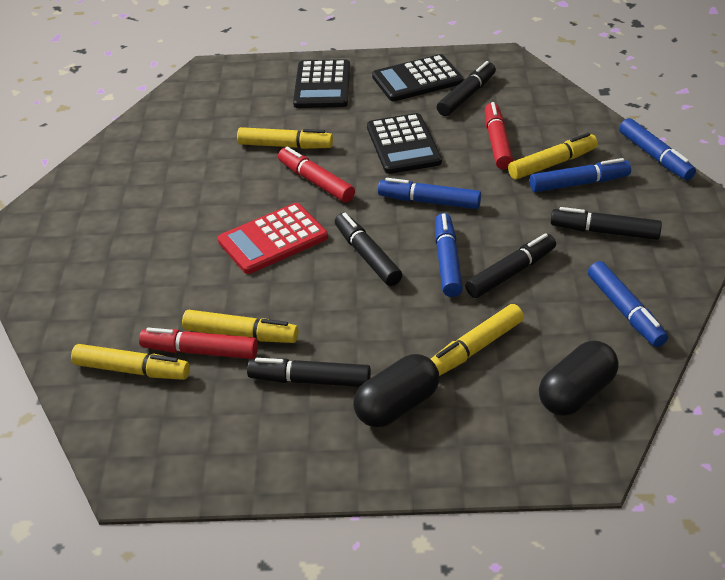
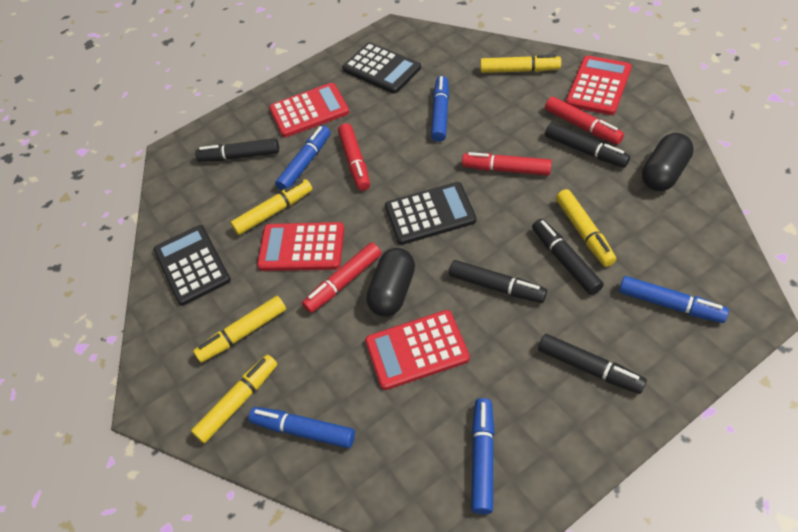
red calculator: 1 -> 4
red marker: 3 -> 4

